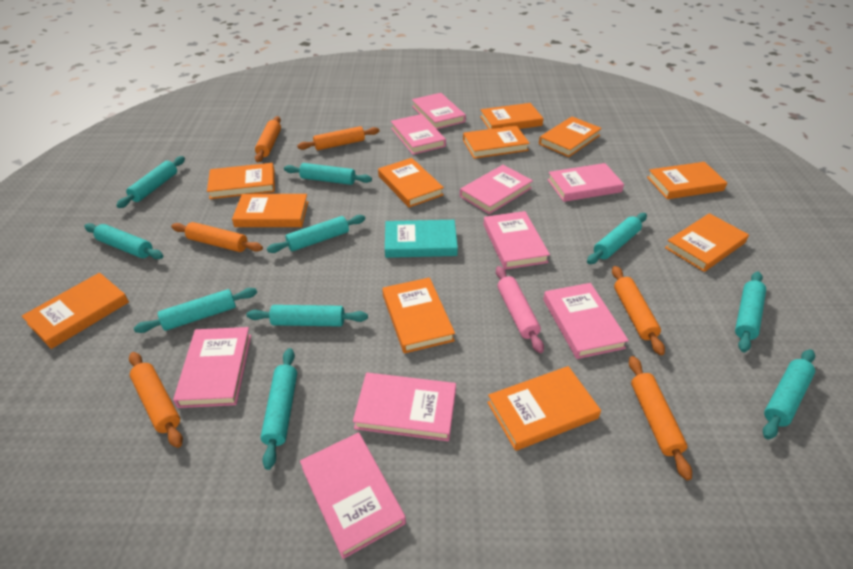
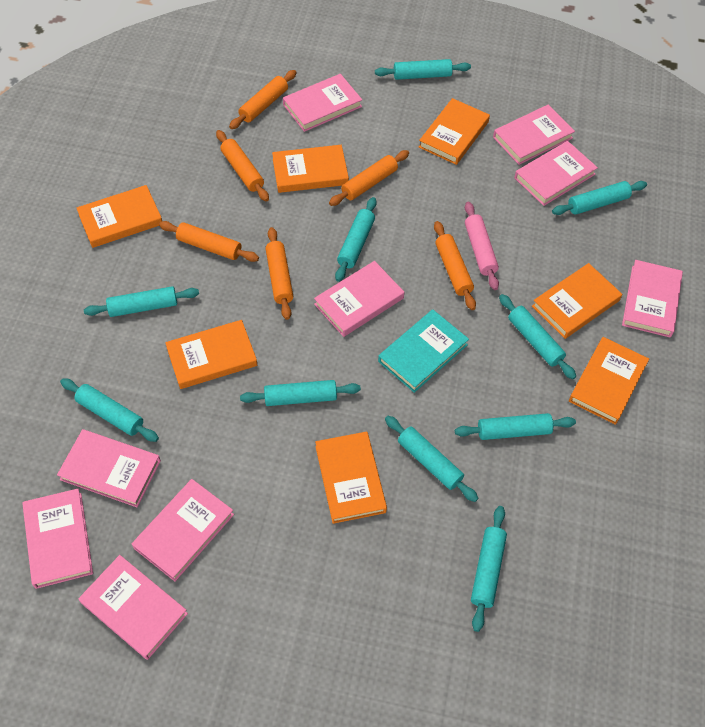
orange book: 11 -> 7

